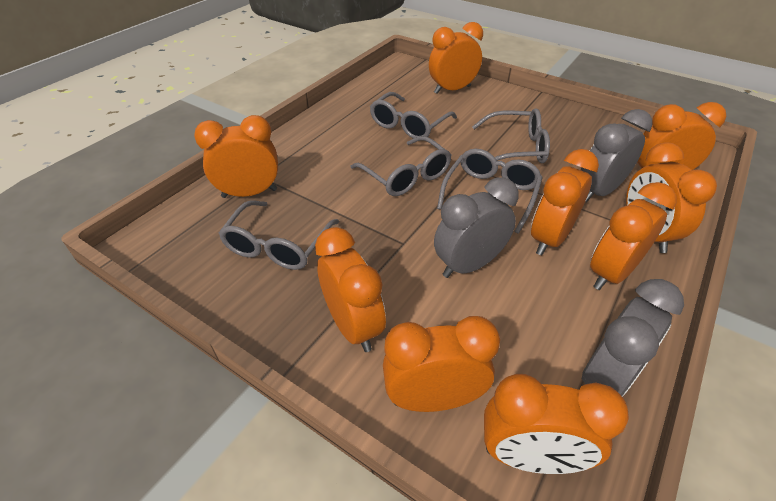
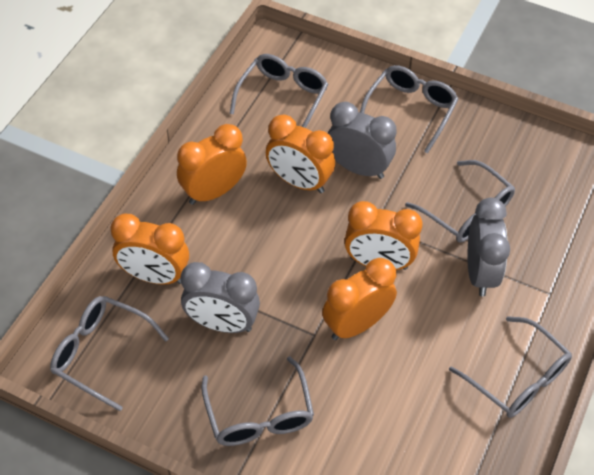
grey glasses: 5 -> 6
orange clock: 9 -> 5

